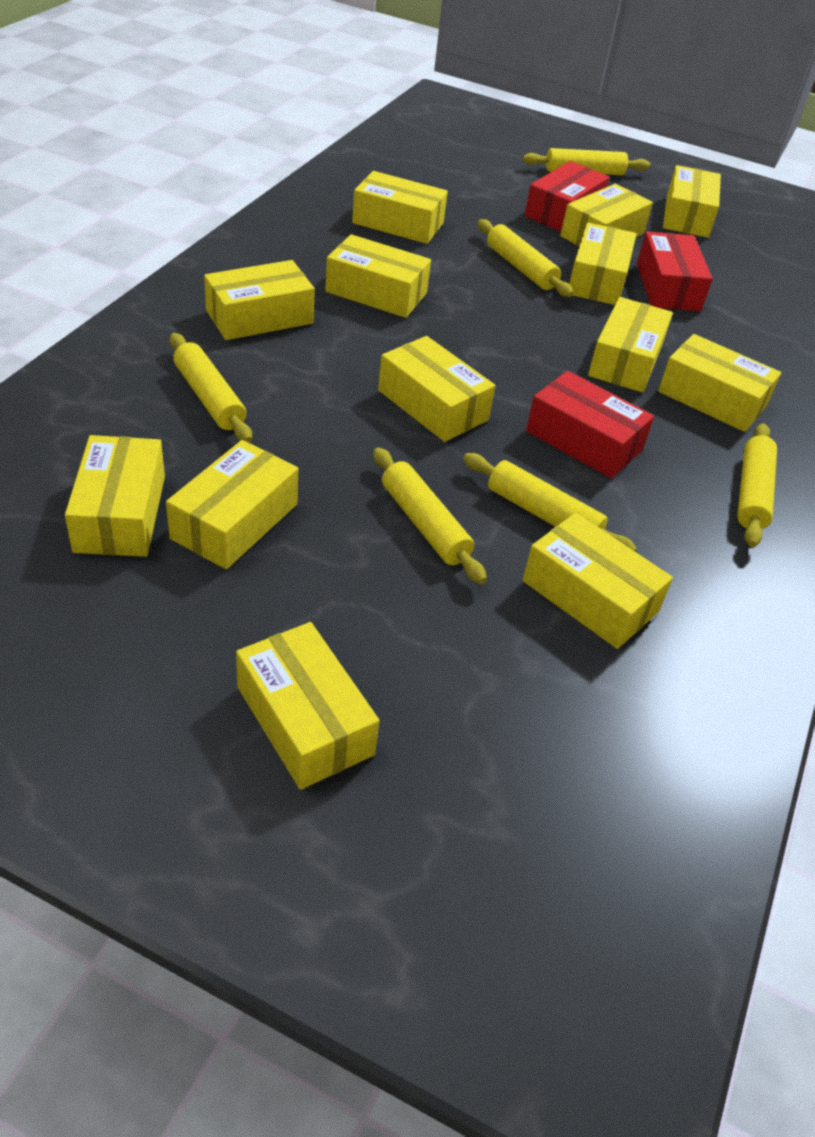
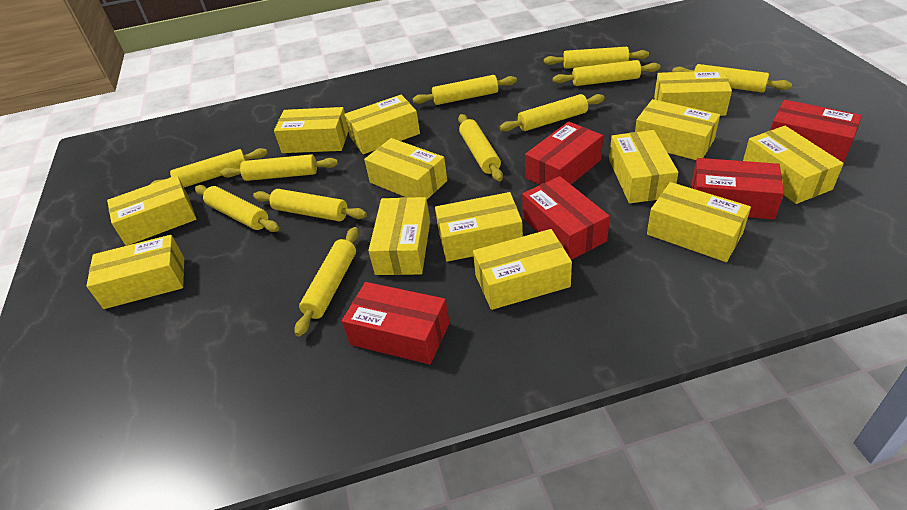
red box: 3 -> 5
yellow rolling pin: 6 -> 11

